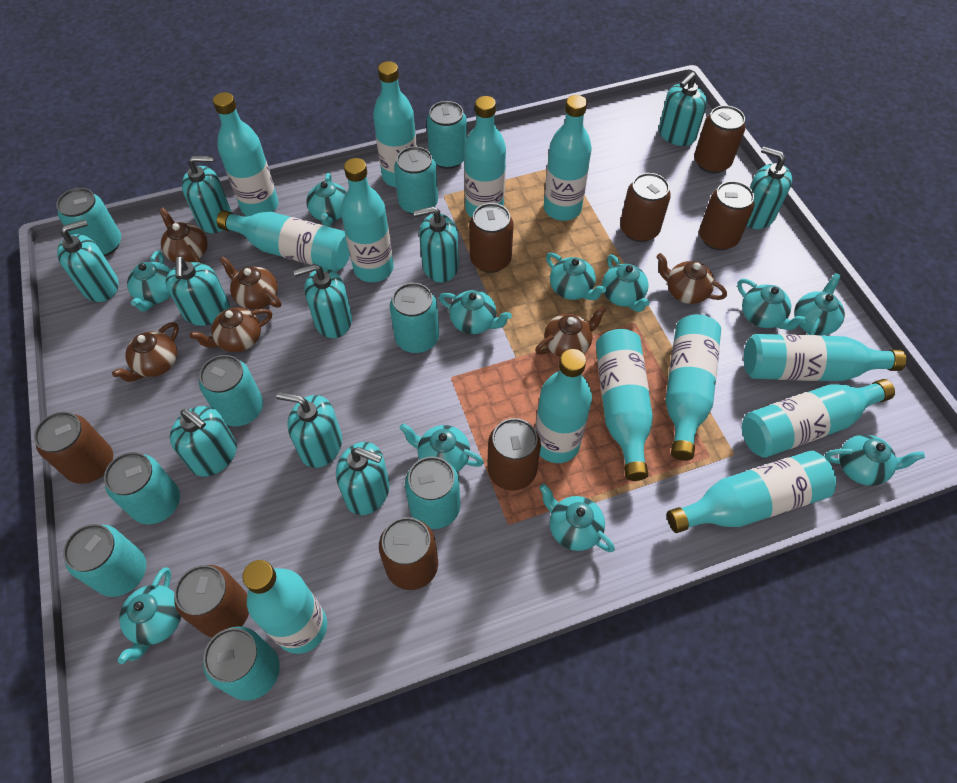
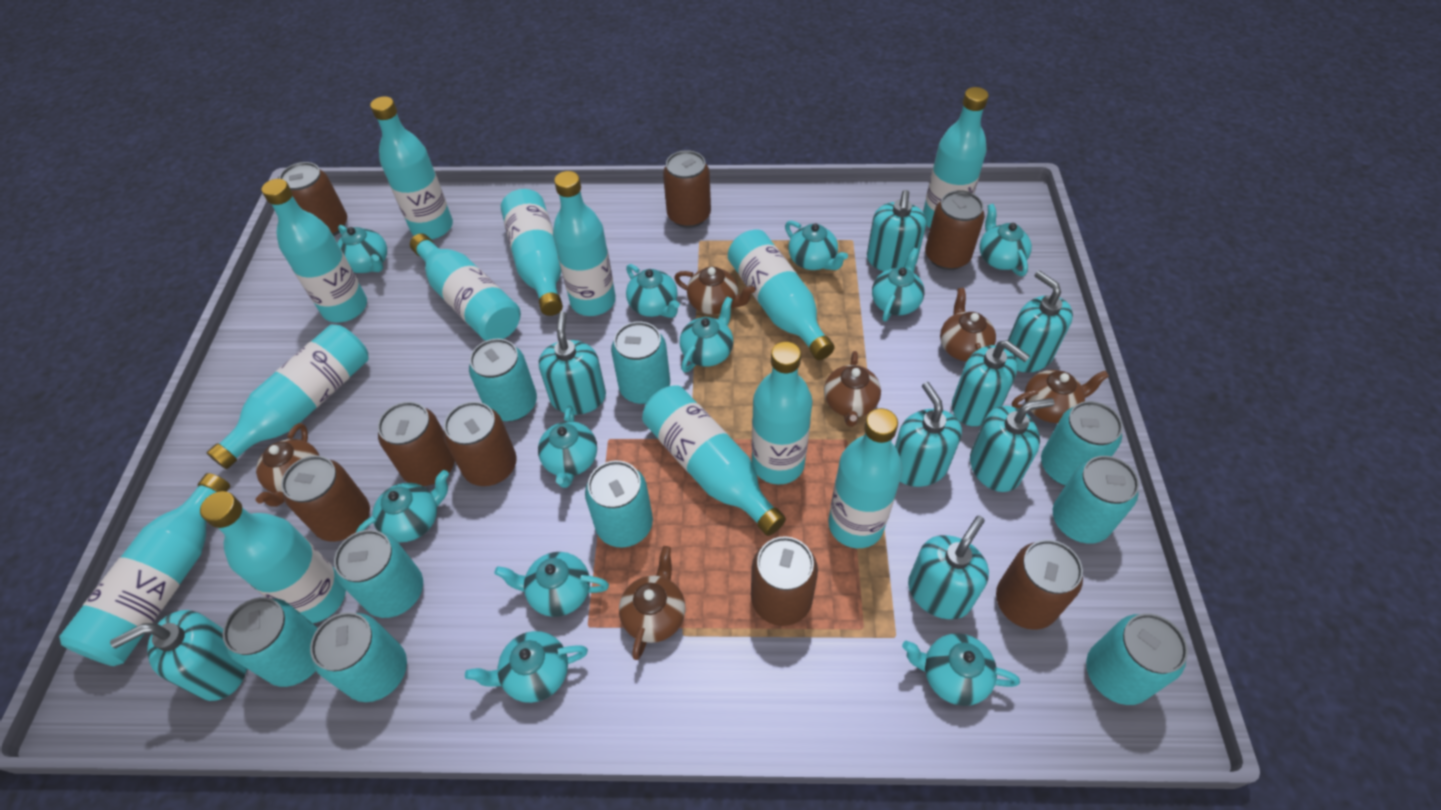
turquoise soap dispenser: 10 -> 8

